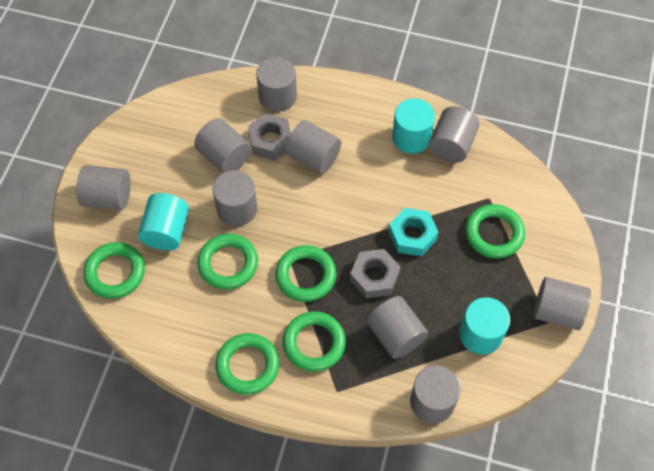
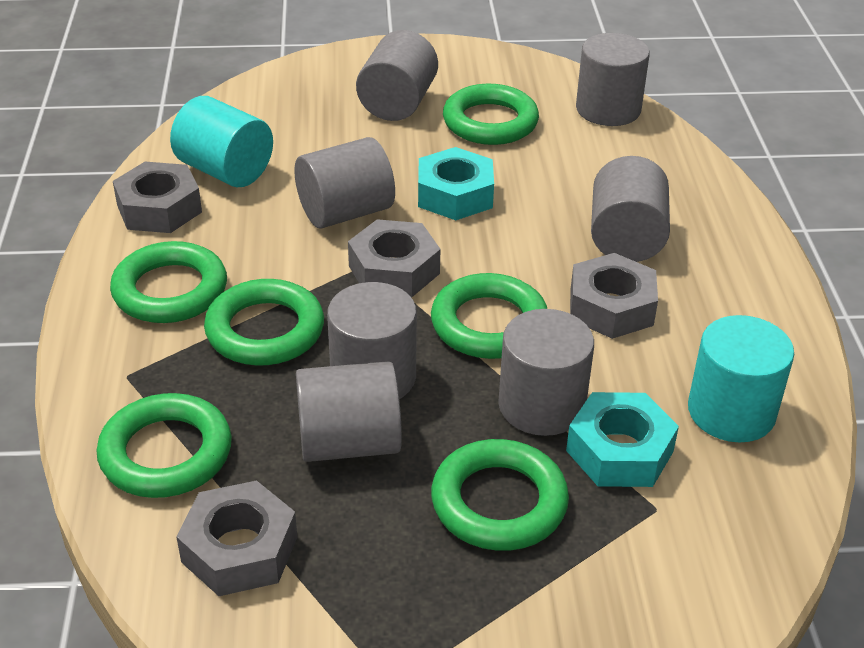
grey cylinder: 9 -> 7
grey nut: 2 -> 4
turquoise cylinder: 3 -> 2
turquoise nut: 1 -> 2

